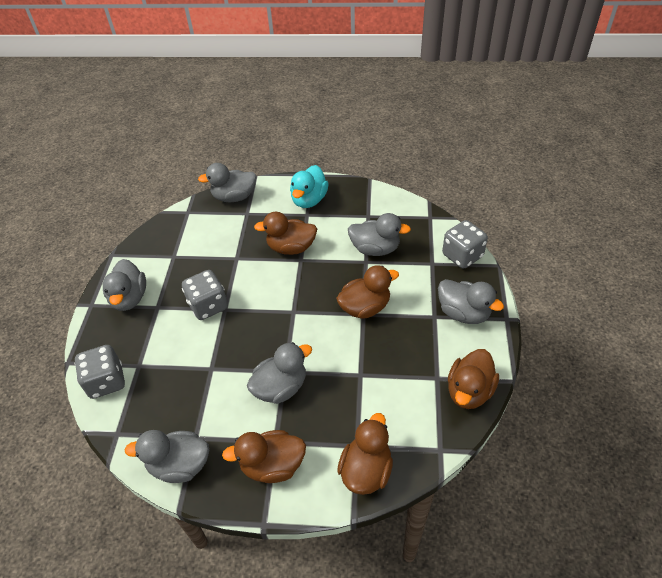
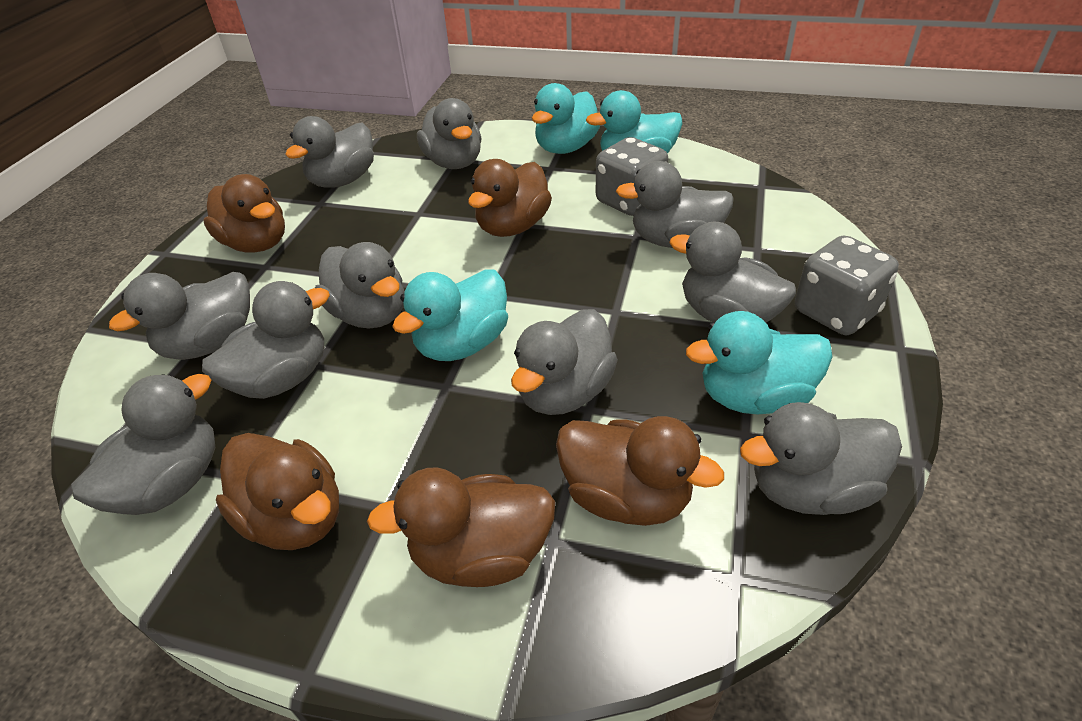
grey dice: 3 -> 2
grey duck: 6 -> 10
turquoise duck: 1 -> 4

